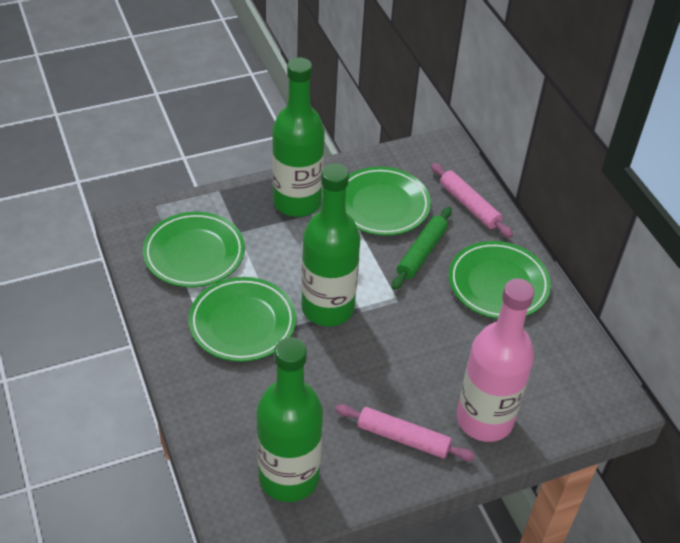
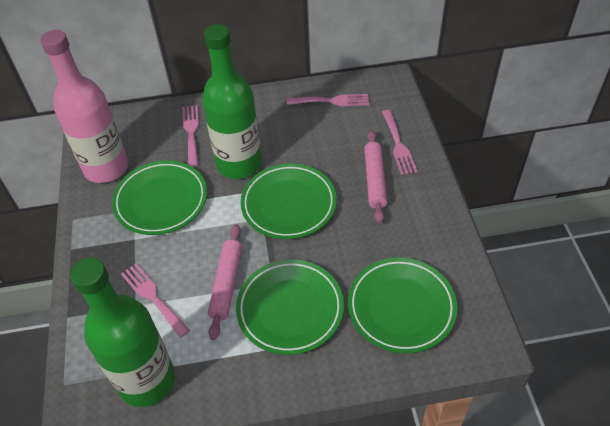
green bottle: 3 -> 2
green rolling pin: 1 -> 0
pink fork: 0 -> 4

